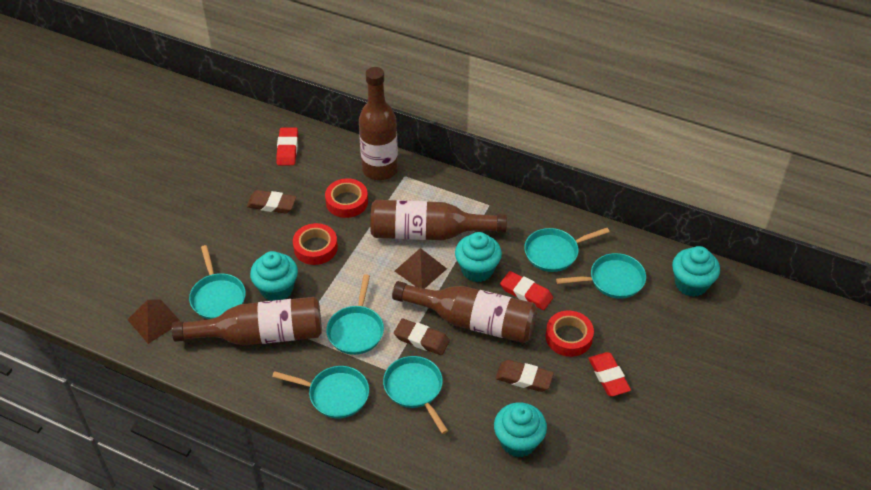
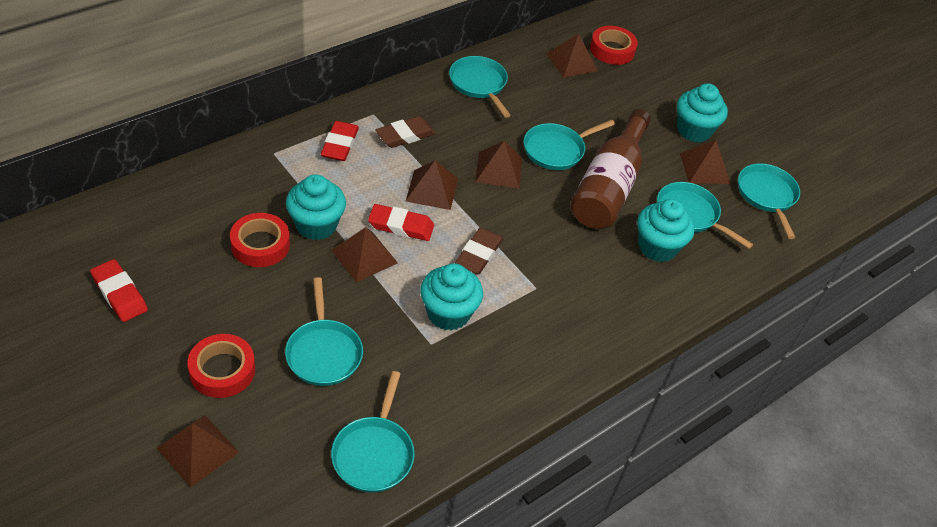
brown bottle: 4 -> 1
brown eraser: 3 -> 2
brown pyramid: 2 -> 6

